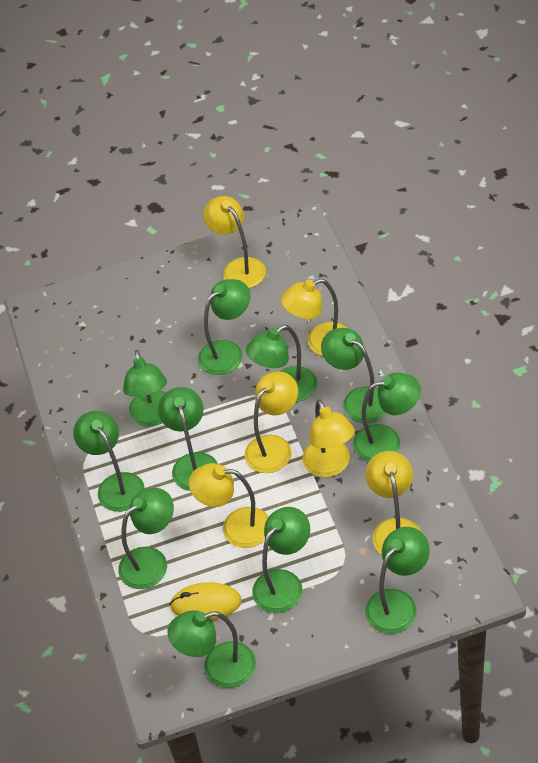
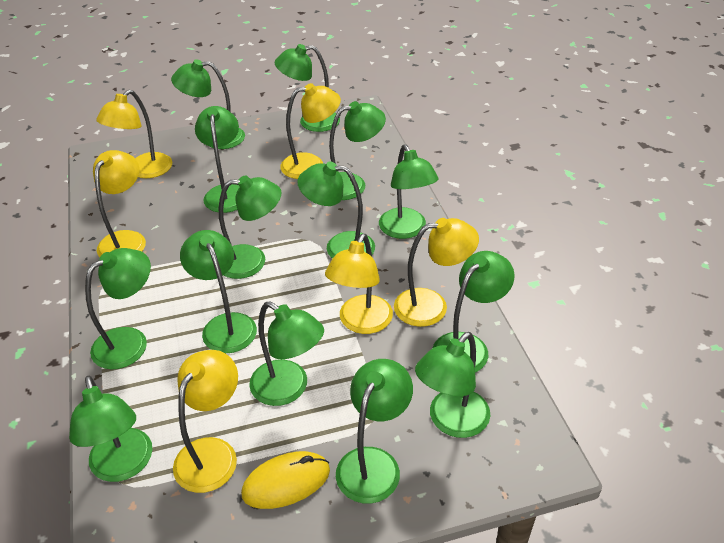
green lamp: 11 -> 14

